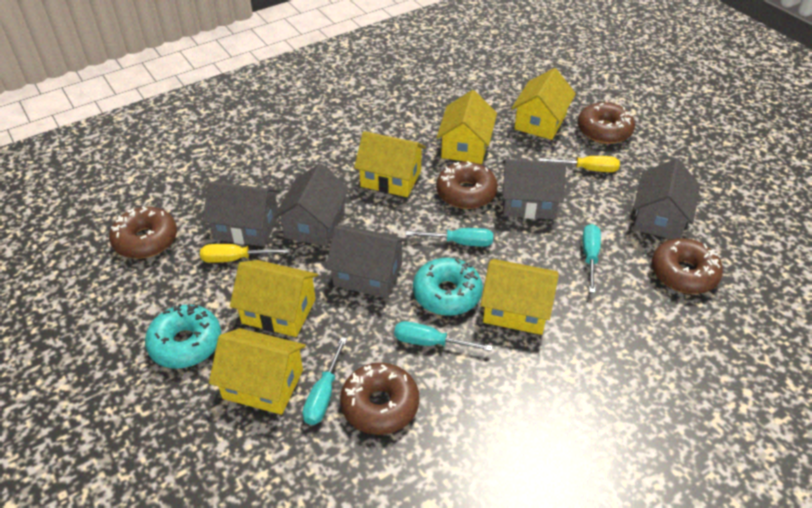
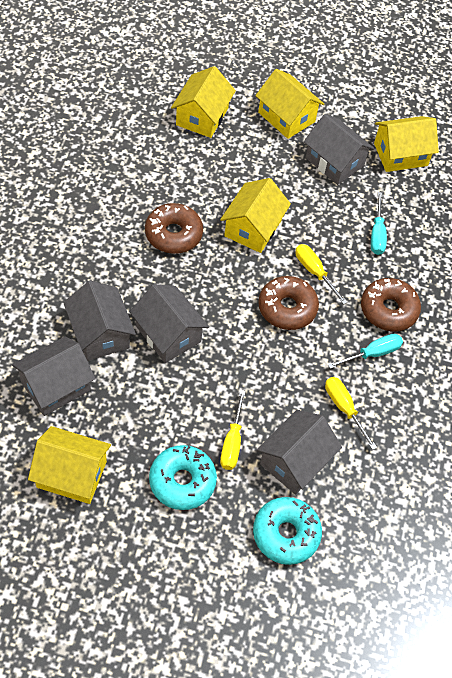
brown donut: 5 -> 3
turquoise screwdriver: 4 -> 2
yellow house: 6 -> 5
yellow screwdriver: 2 -> 3

